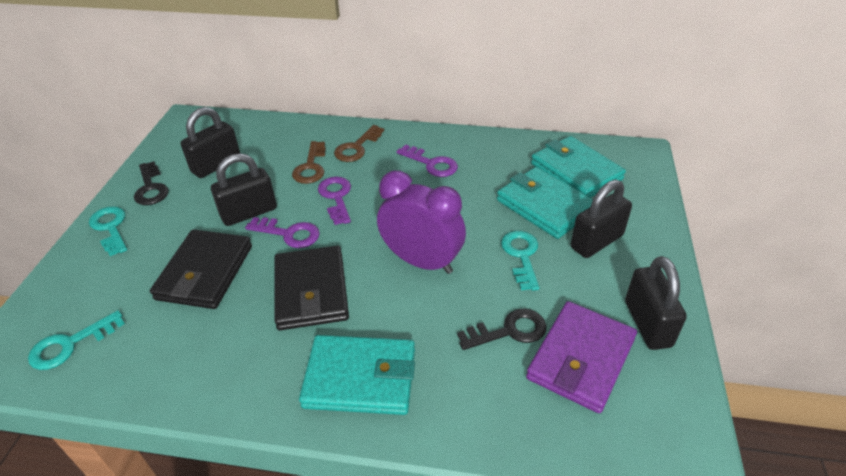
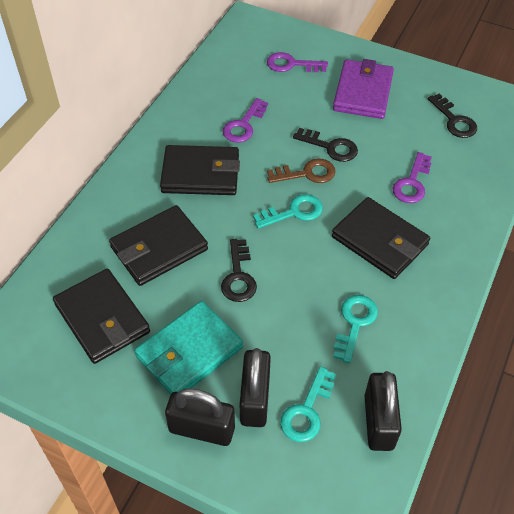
black key: 2 -> 3
black padlock: 4 -> 3
black wallet: 2 -> 4
brown key: 2 -> 1
purple clock: 1 -> 0
turquoise wallet: 3 -> 1

